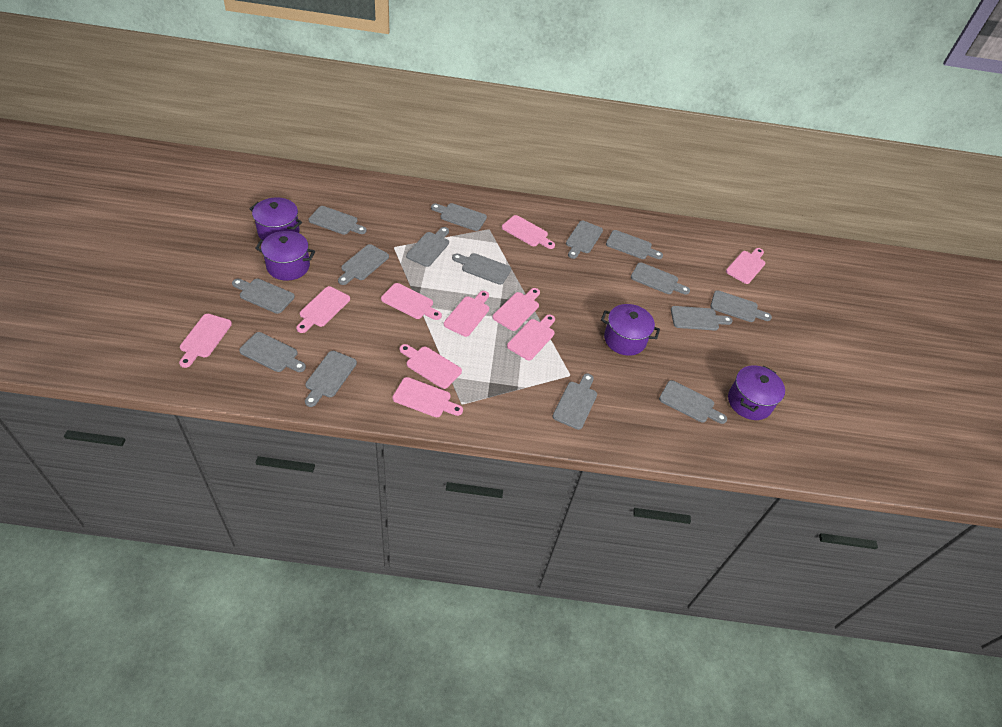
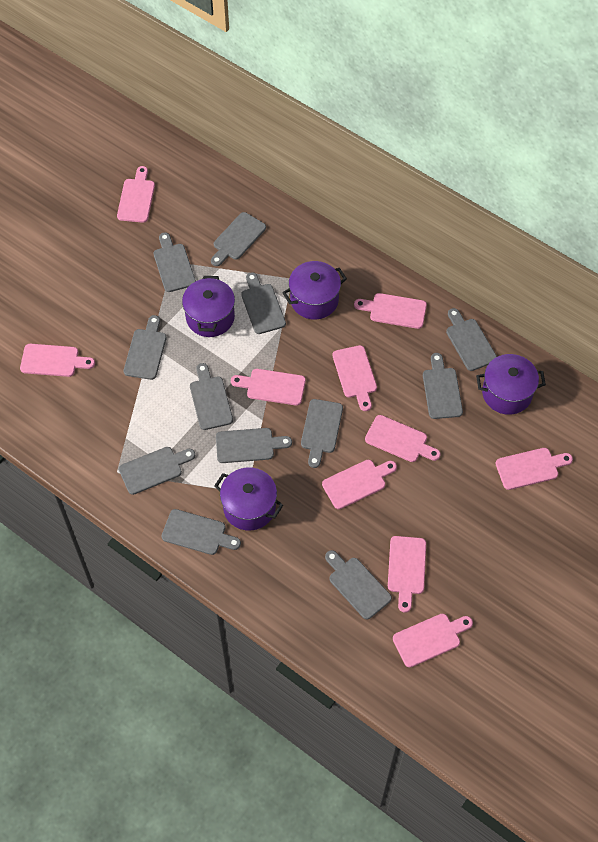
grey cutting board: 15 -> 12

